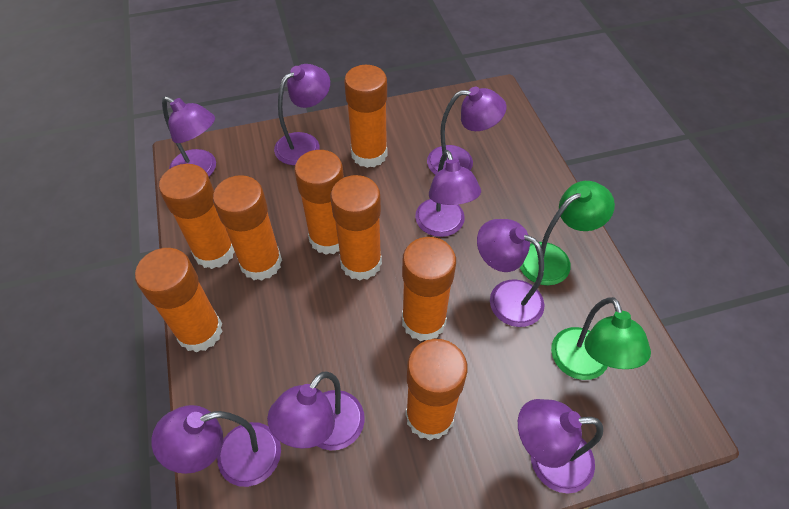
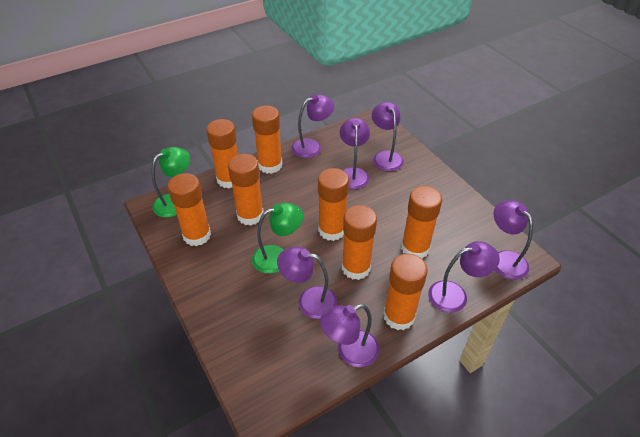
purple lamp: 8 -> 7

